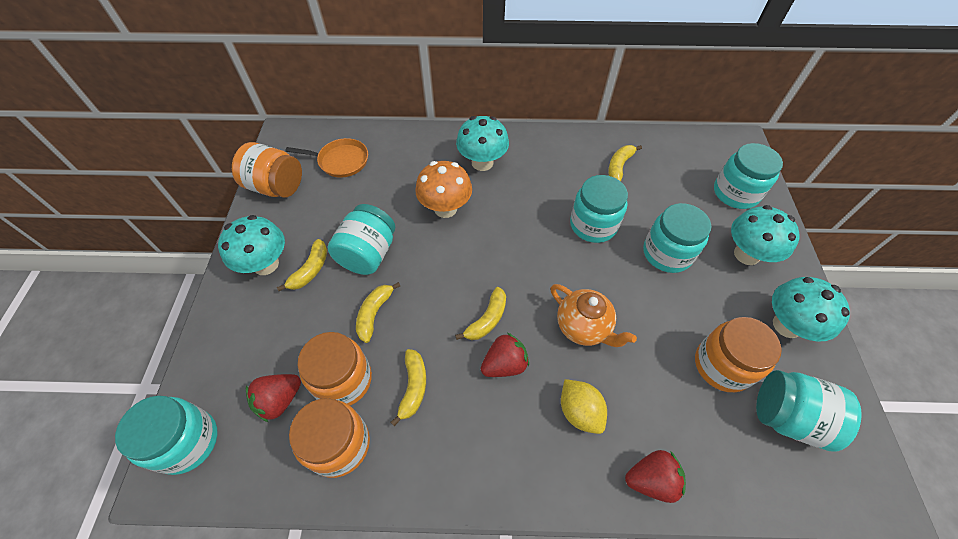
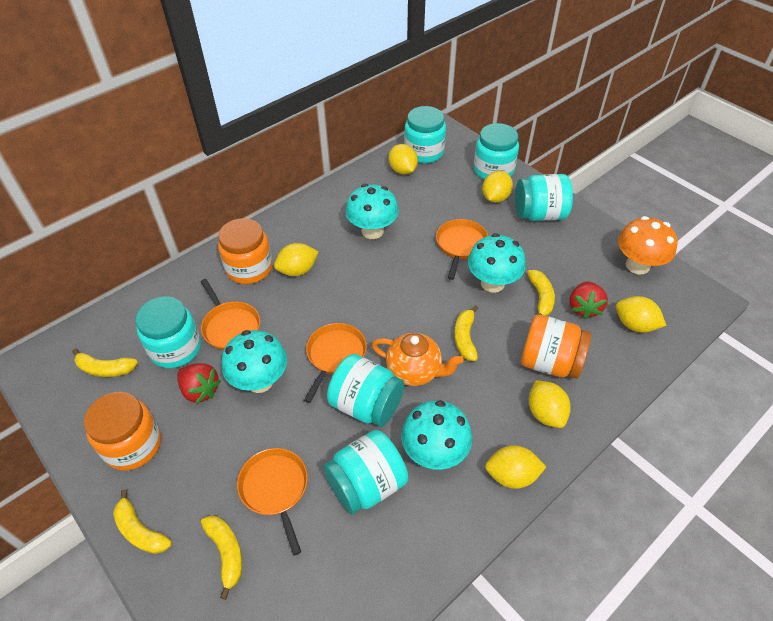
orange jar: 4 -> 3
orange pan: 1 -> 4
red strawberry: 3 -> 2
yellow lemon: 1 -> 6

